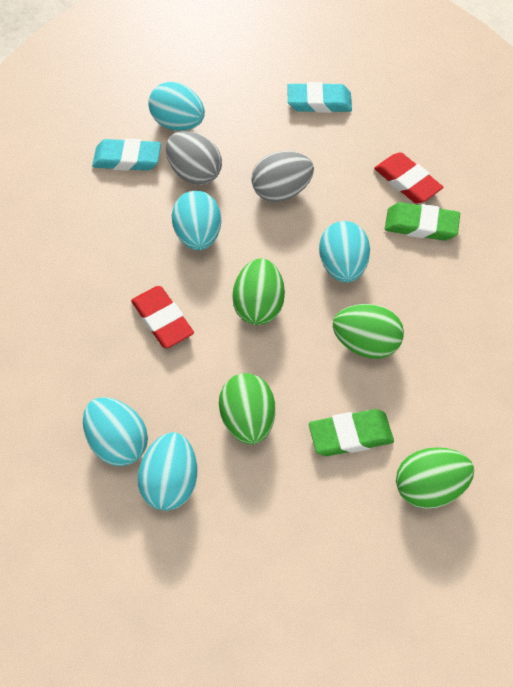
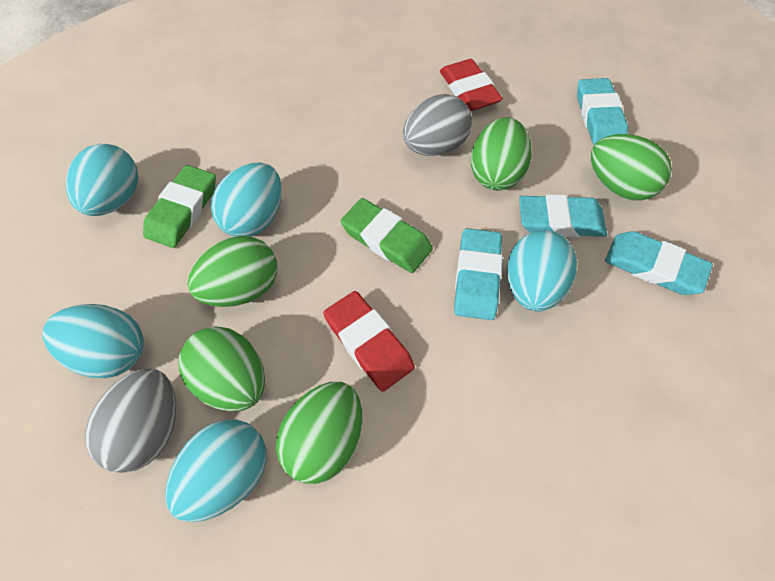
green egg: 4 -> 5
turquoise eraser: 2 -> 4

